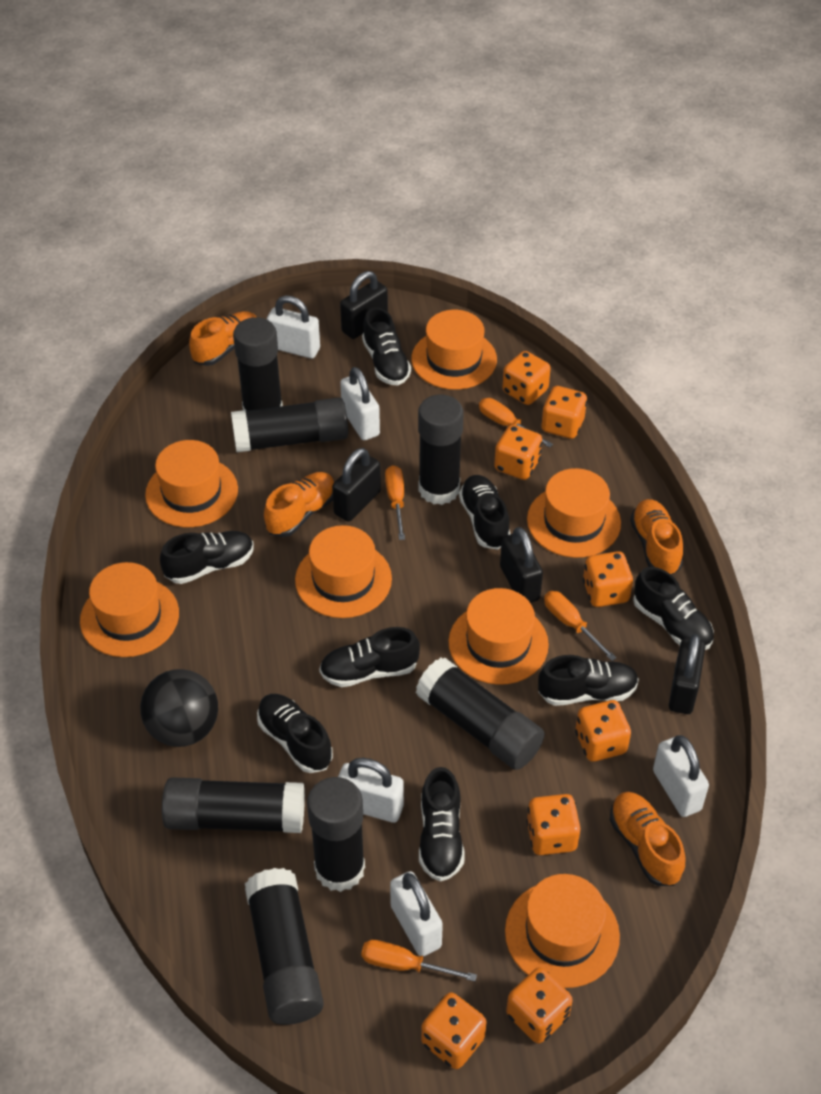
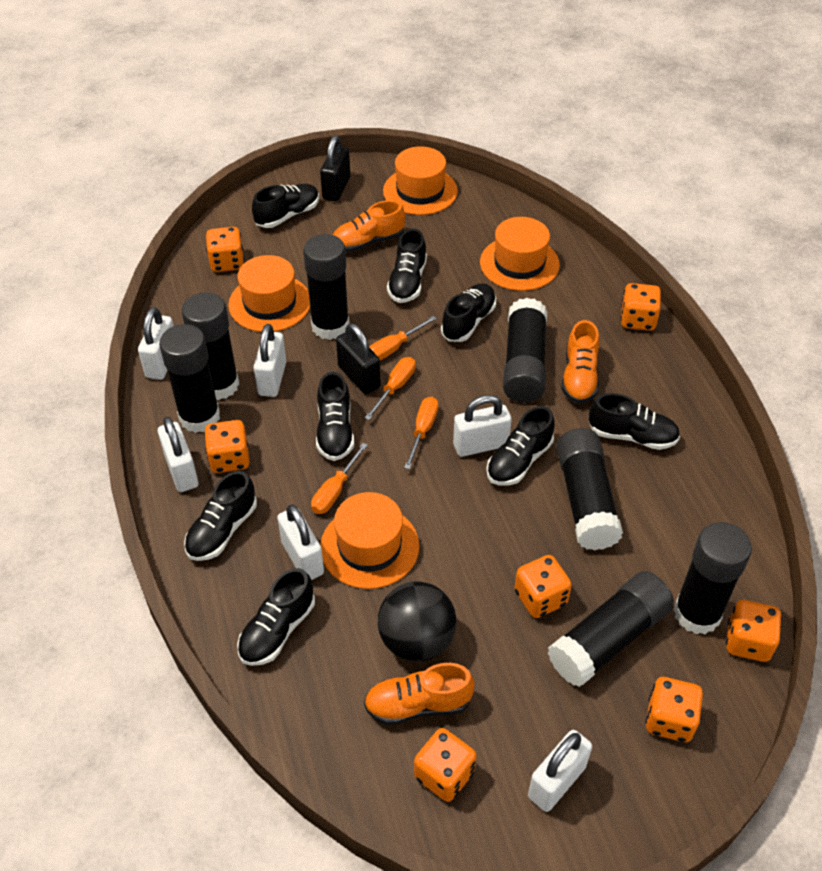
black padlock: 4 -> 2
orange dice: 8 -> 7
orange hat: 7 -> 4
orange shoe: 4 -> 3
white padlock: 5 -> 6

